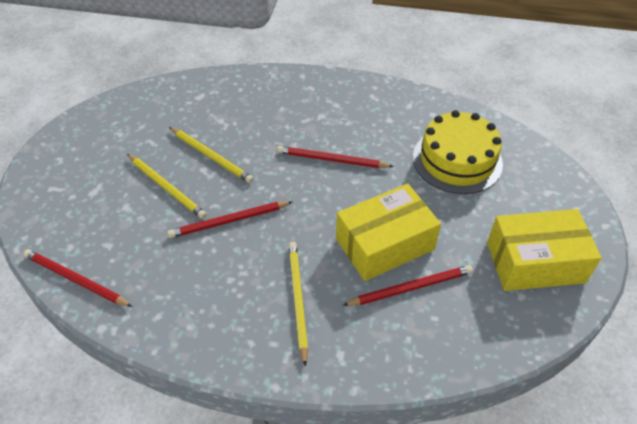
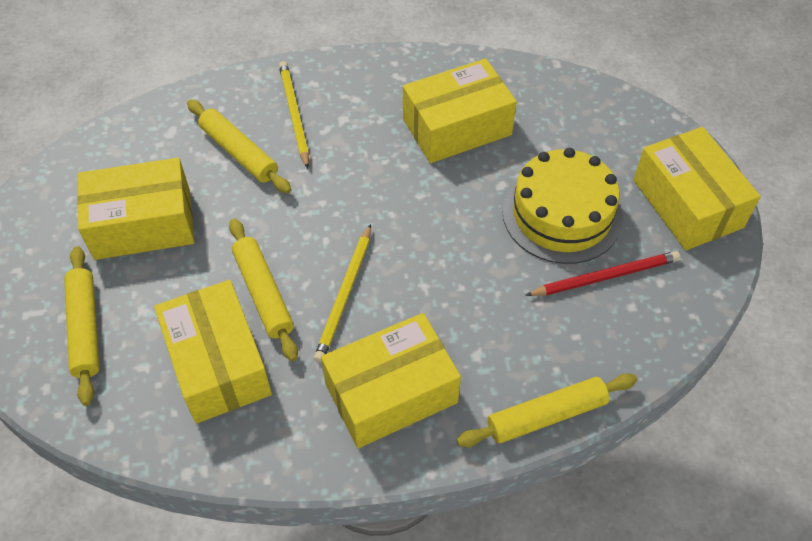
red pencil: 4 -> 1
yellow box: 2 -> 5
yellow pencil: 3 -> 2
yellow rolling pin: 0 -> 4

